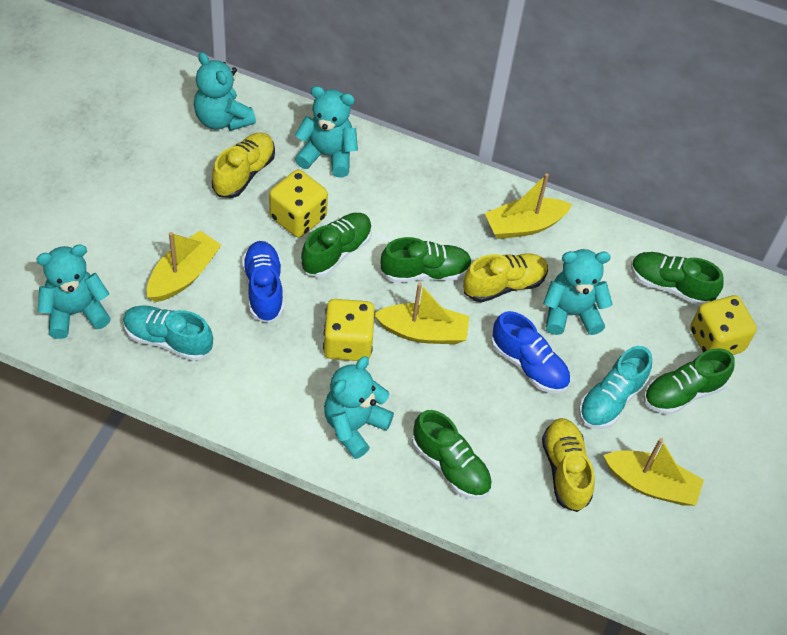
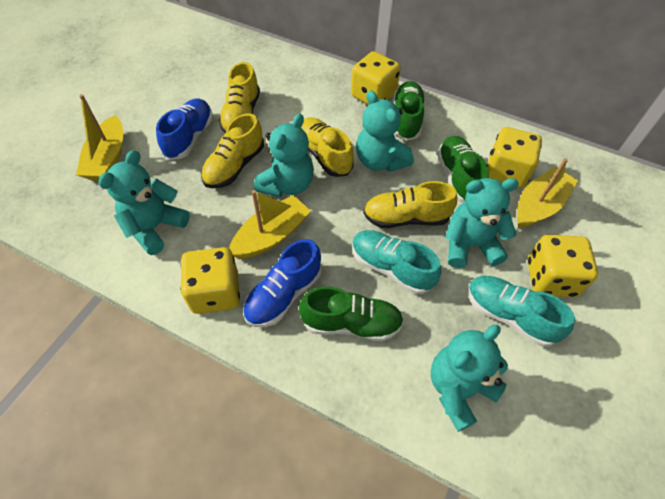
green shoe: 5 -> 3
yellow boat: 4 -> 3
yellow dice: 3 -> 4
yellow shoe: 3 -> 4

